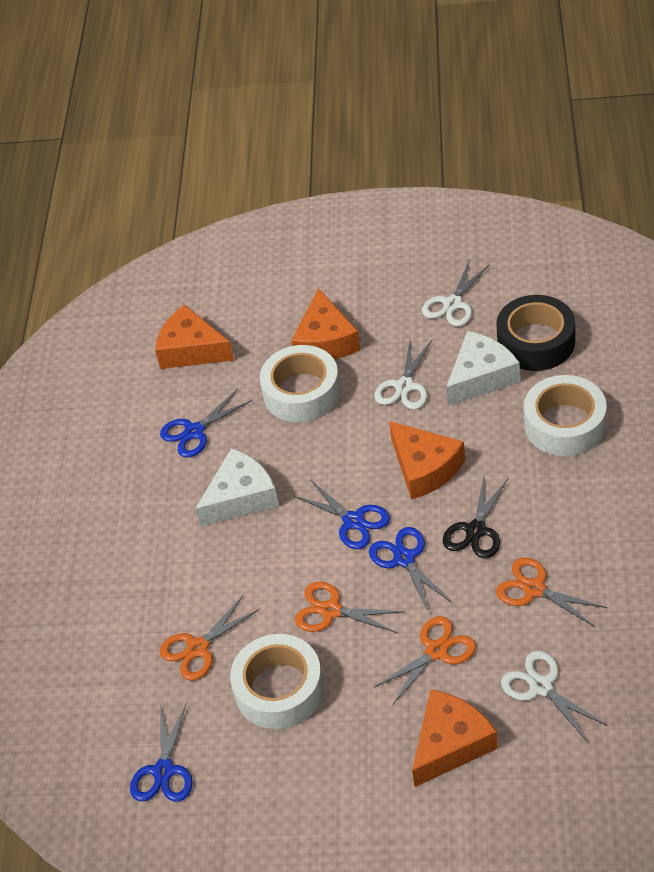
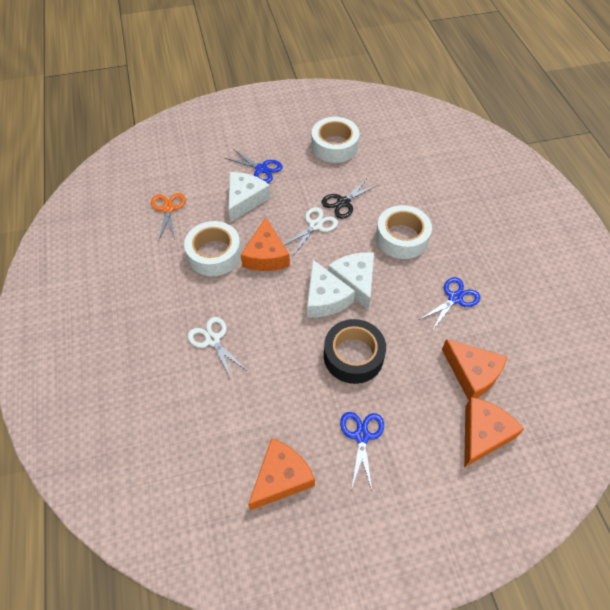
blue scissors: 4 -> 3
orange scissors: 4 -> 1
white cheese: 2 -> 3
white scissors: 3 -> 2

